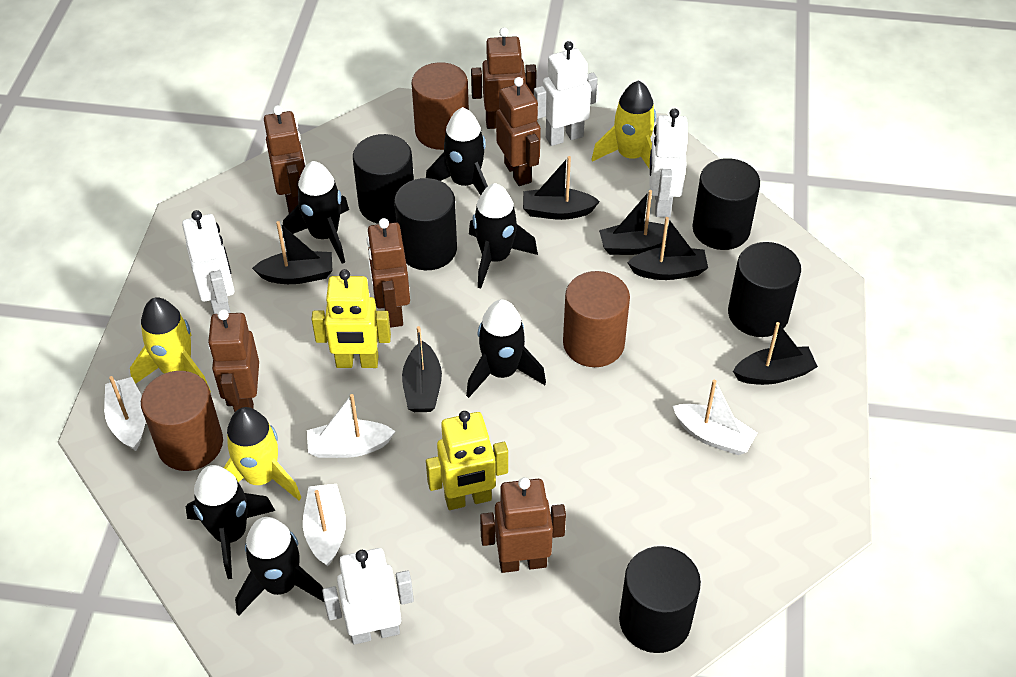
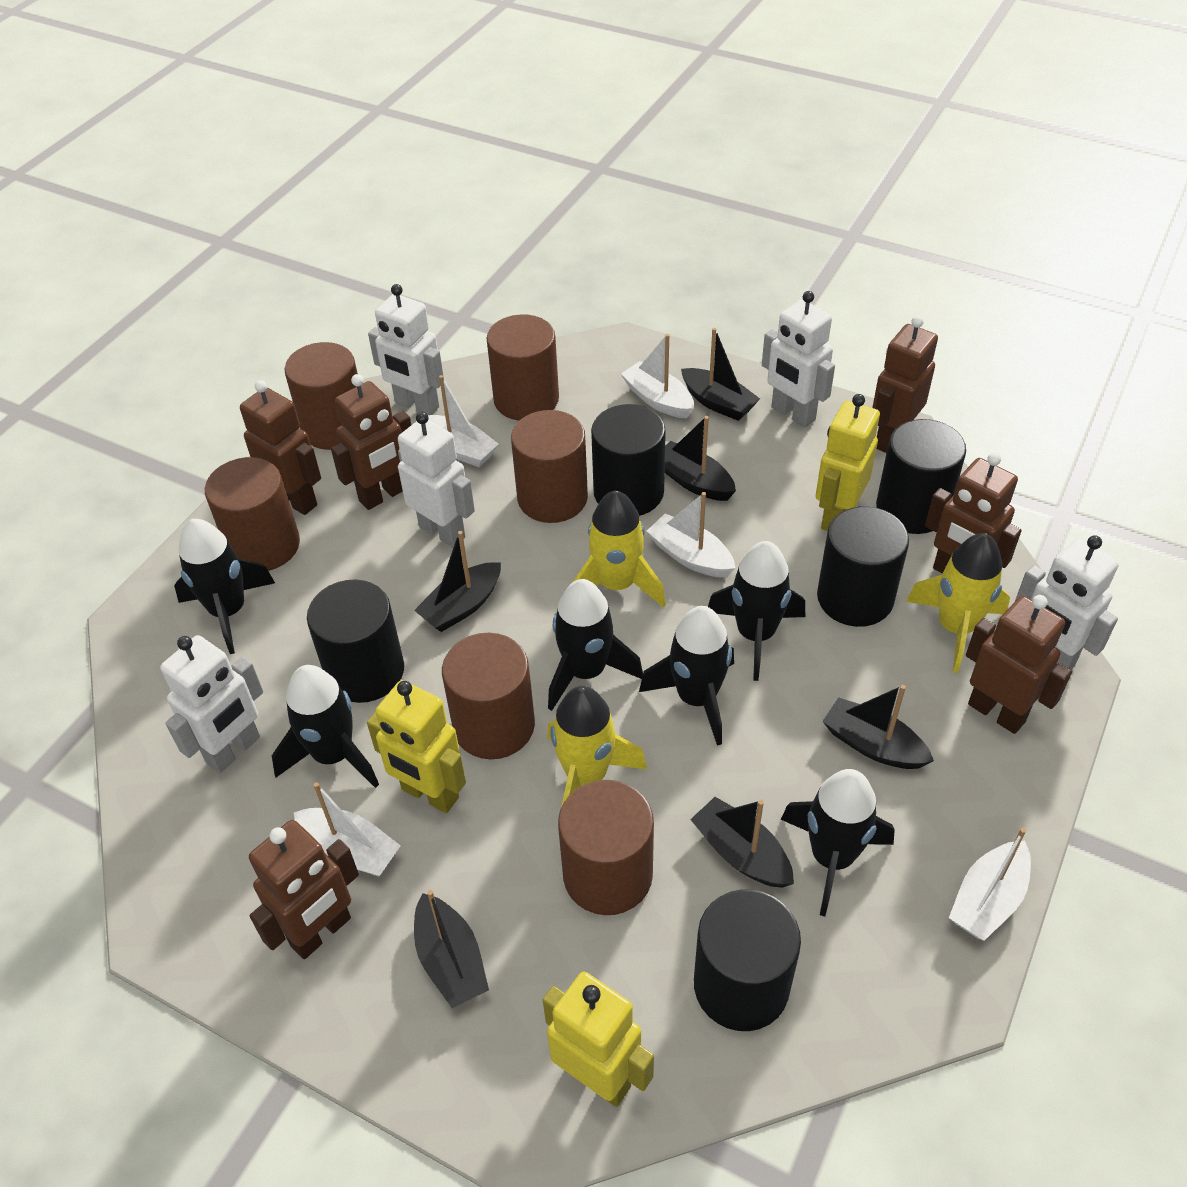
brown cylinder: 3 -> 6
white boat: 4 -> 5
white robot: 4 -> 5
yellow robot: 2 -> 3

